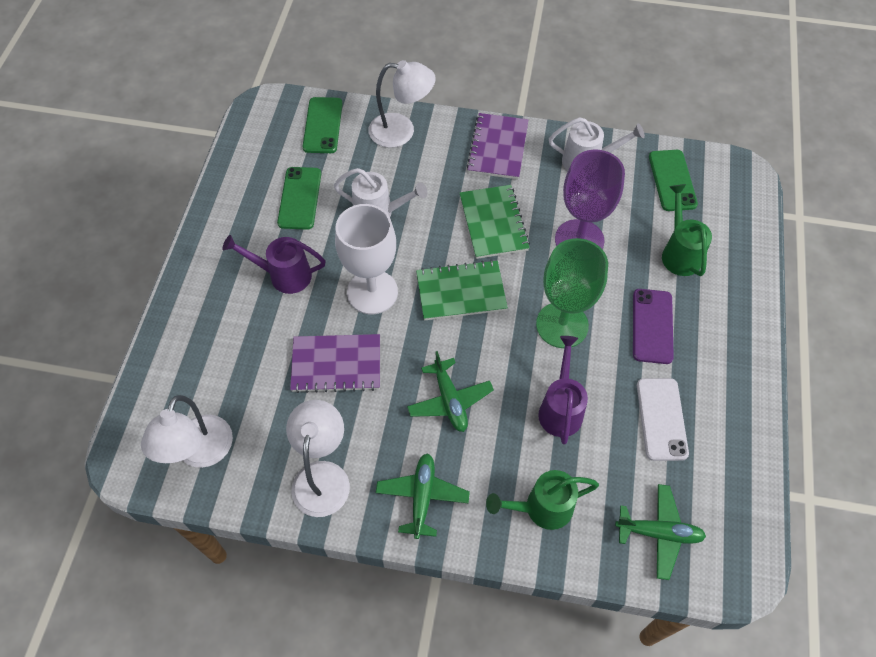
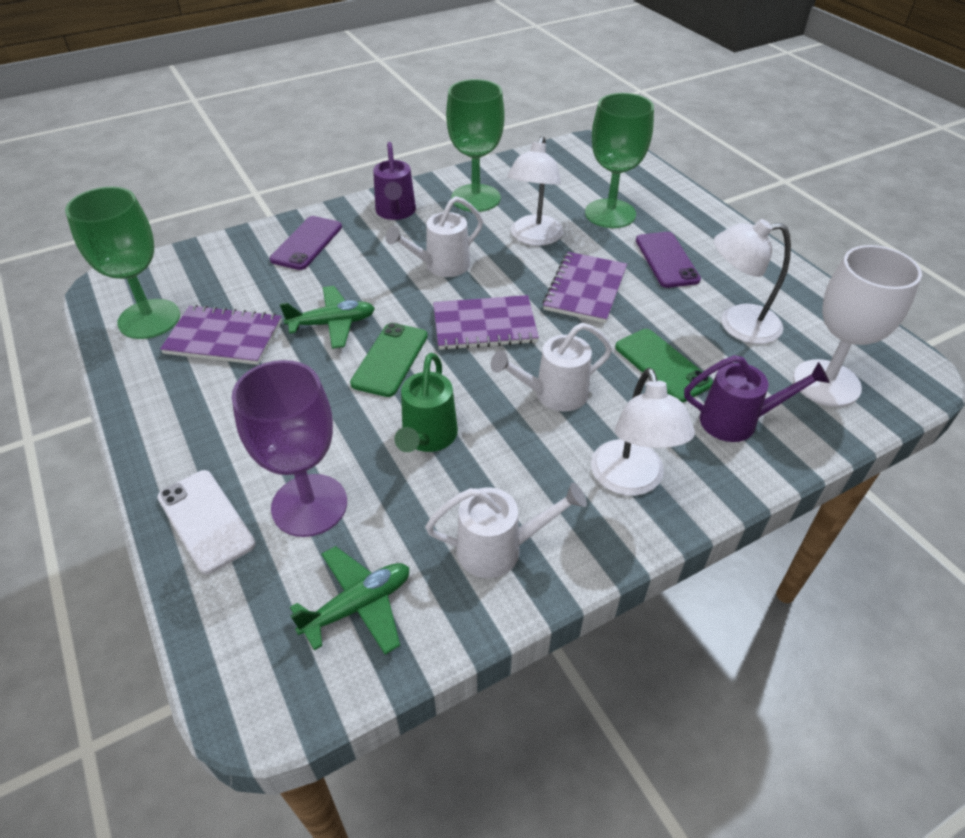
green goblet: 1 -> 3
green notebook: 2 -> 0
green phone: 3 -> 2
green plane: 3 -> 2
green watering can: 2 -> 1
purple notebook: 2 -> 3
purple phone: 1 -> 2
white watering can: 2 -> 3

